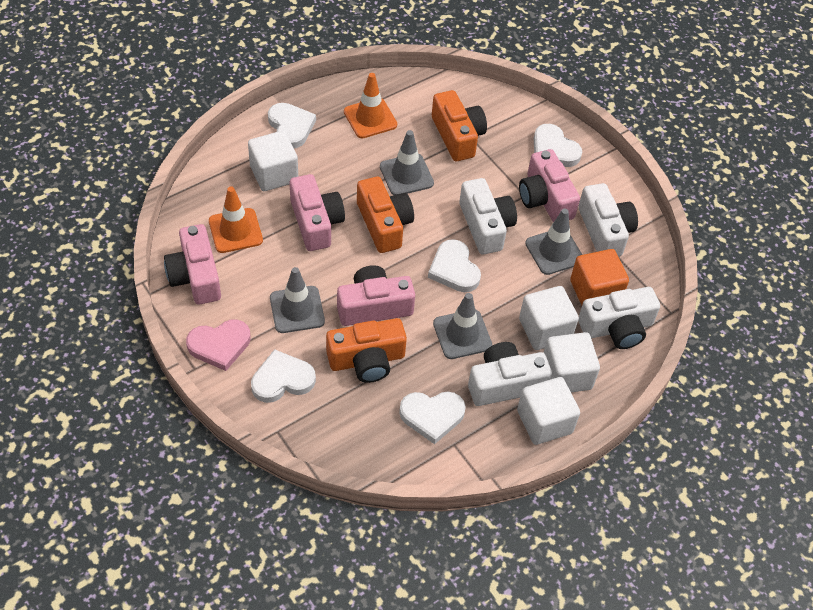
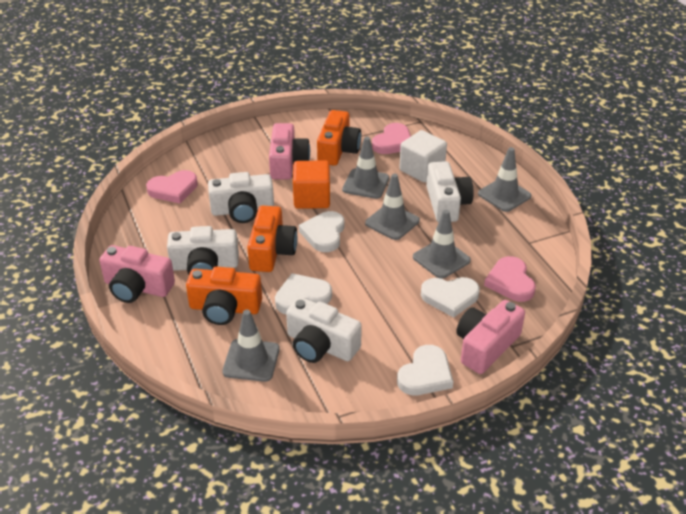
grey traffic cone: 4 -> 5
orange traffic cone: 2 -> 0
pink camera: 4 -> 3
pink heart: 1 -> 3
white cube: 4 -> 1
white heart: 5 -> 4

